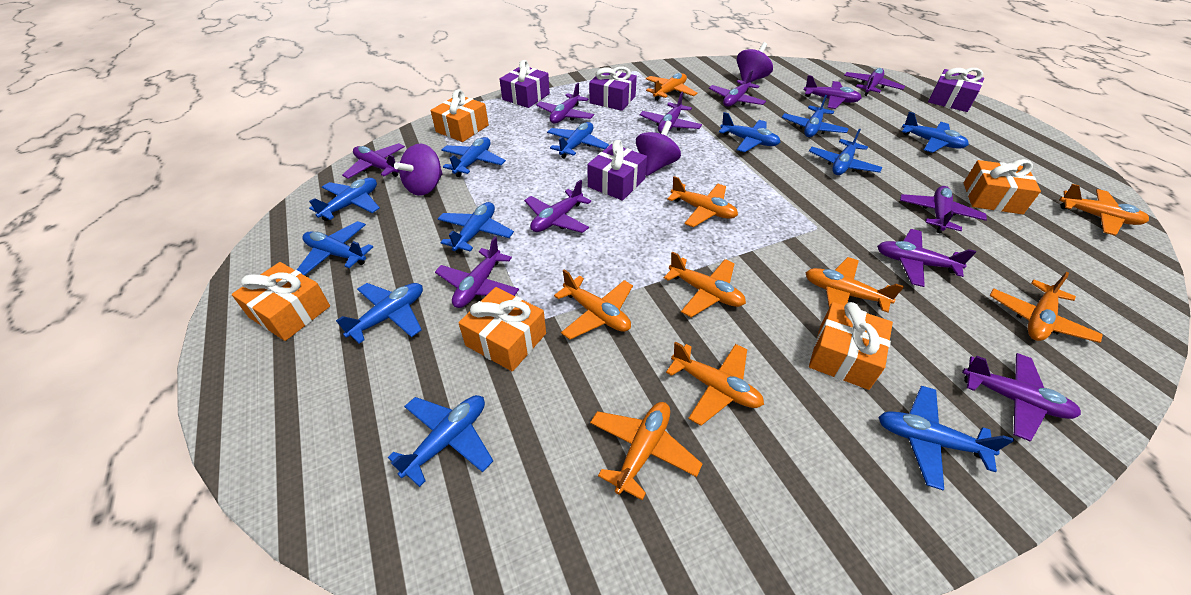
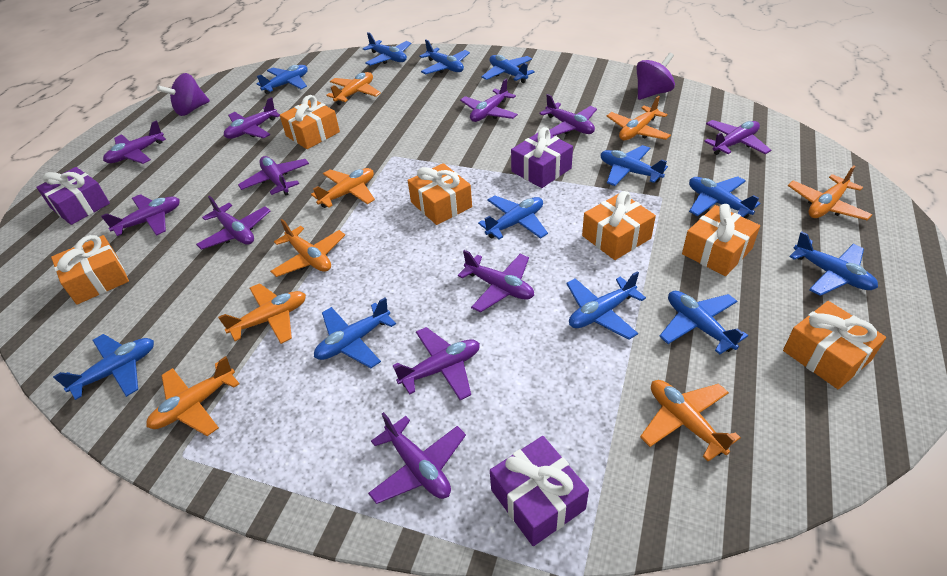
orange gift: 5 -> 6
orange plane: 9 -> 8
purple gift: 4 -> 3
purple spinning top: 3 -> 2

